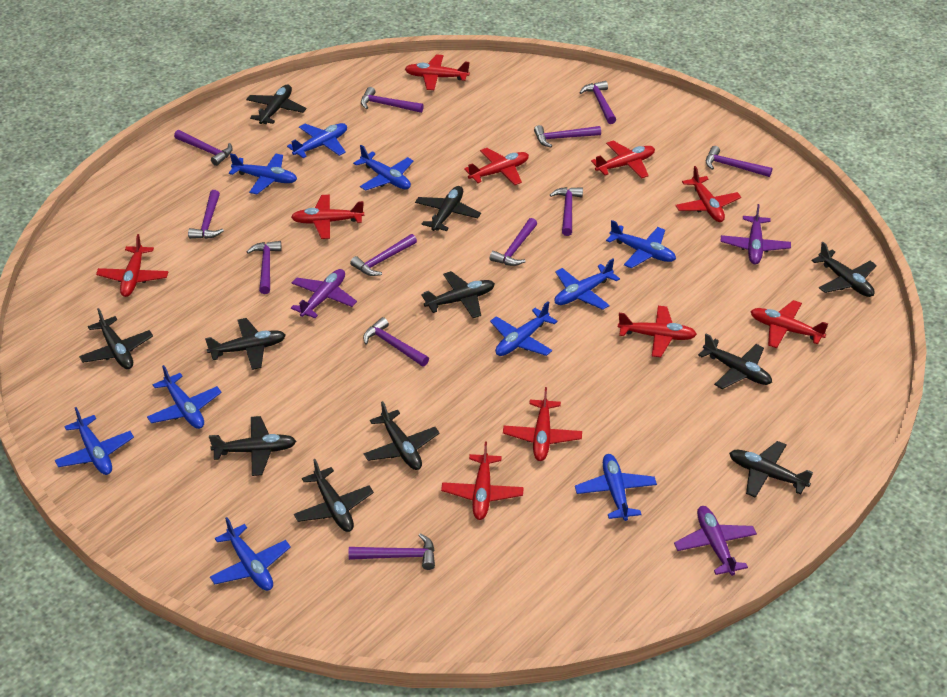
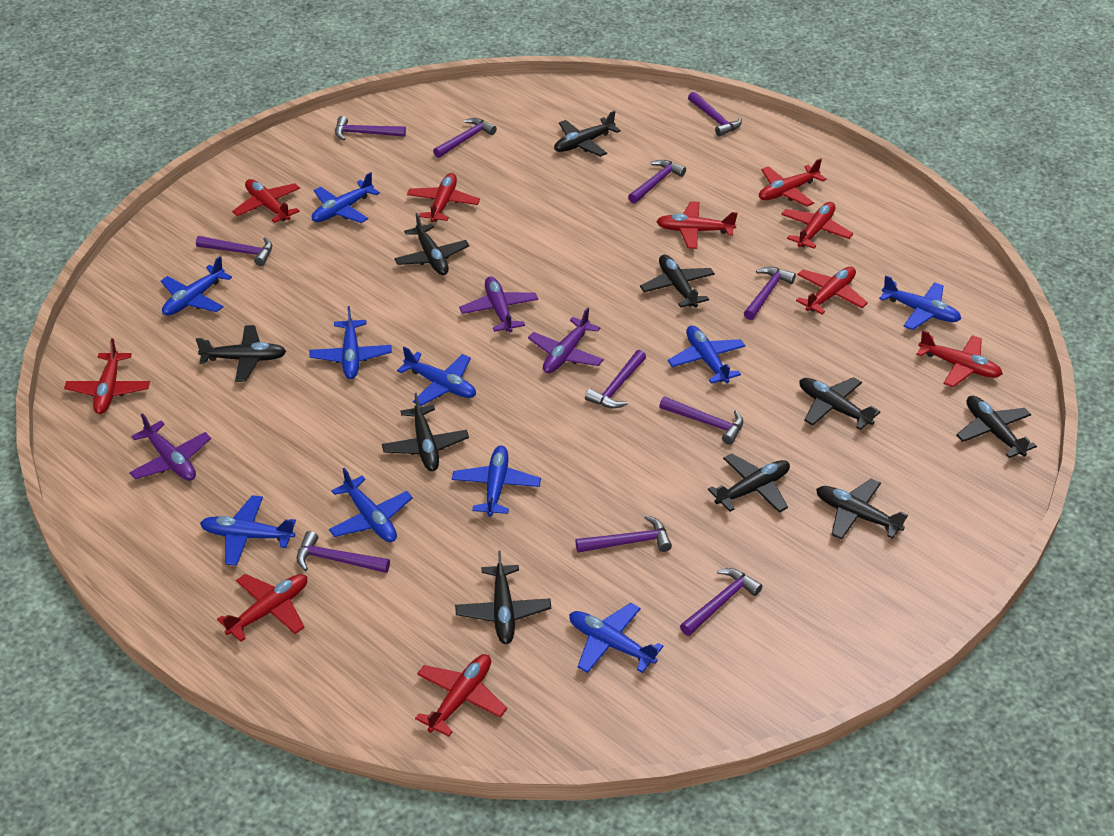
black plane: 11 -> 10
purple hammer: 12 -> 11

